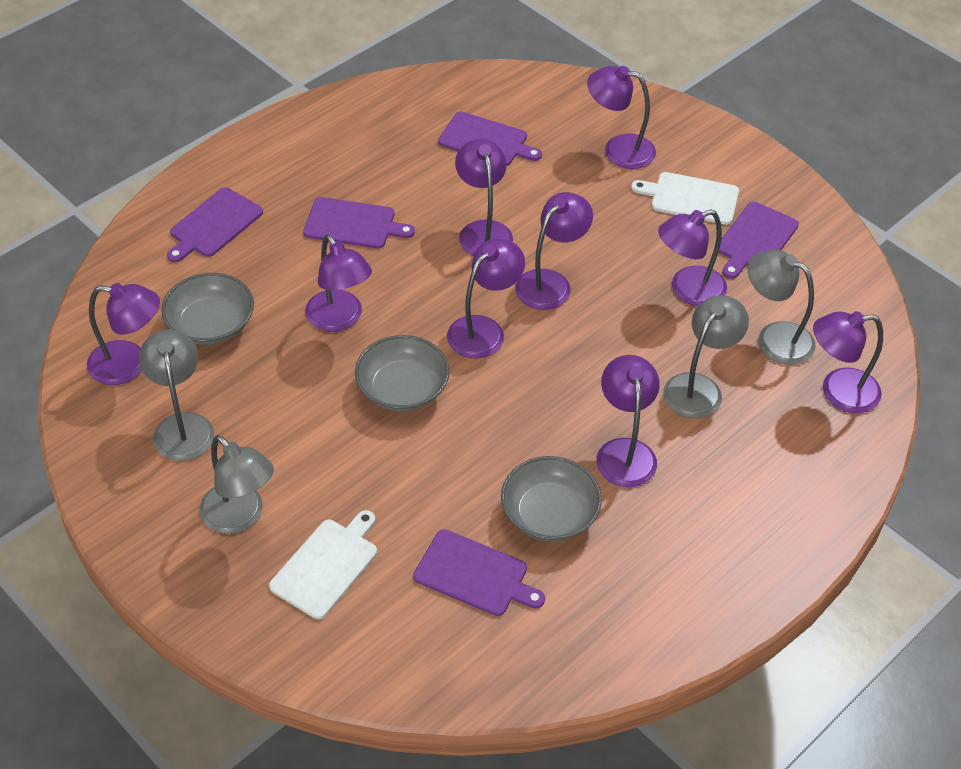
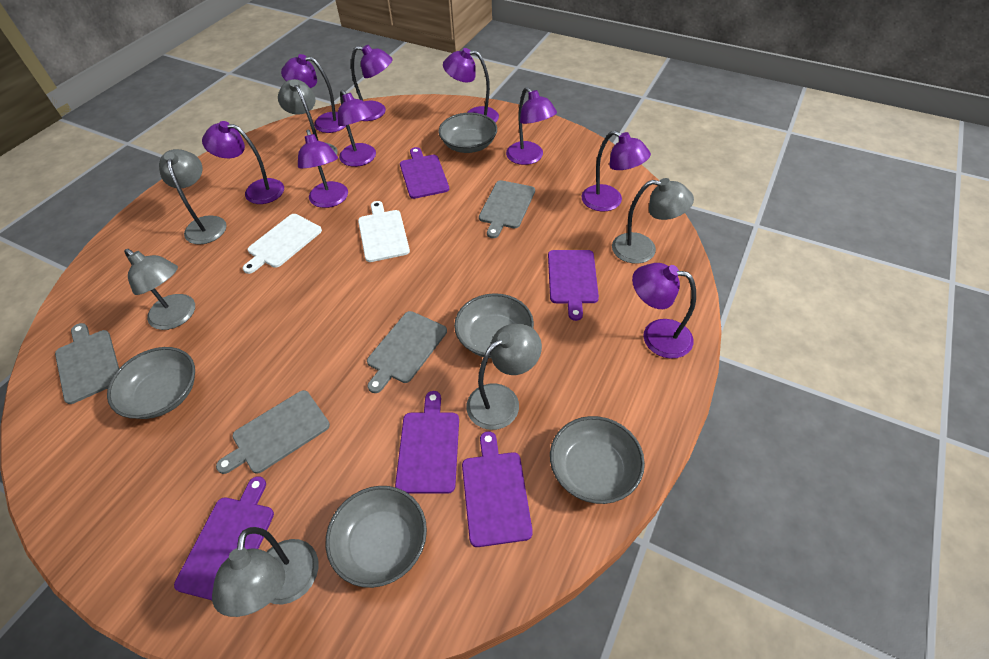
grey bowl: 3 -> 5
grey cutting board: 0 -> 4
grey lamp: 4 -> 6

